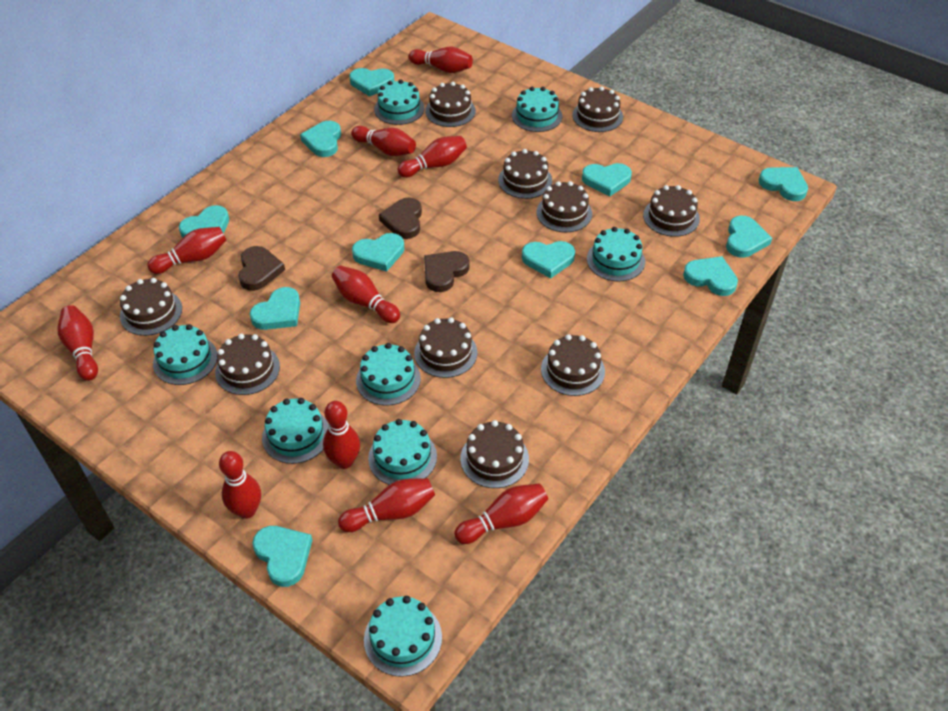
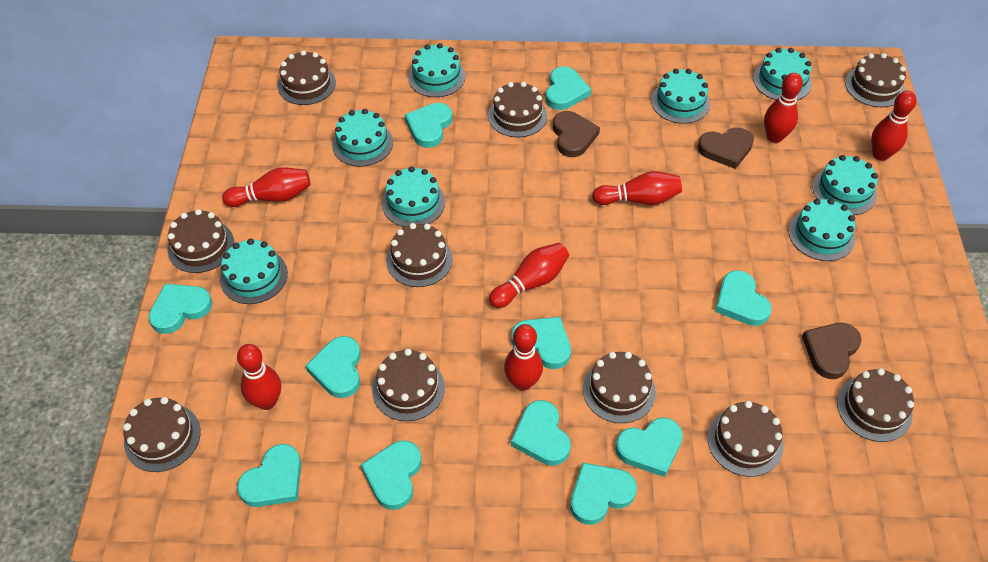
red bowling pin: 10 -> 7

